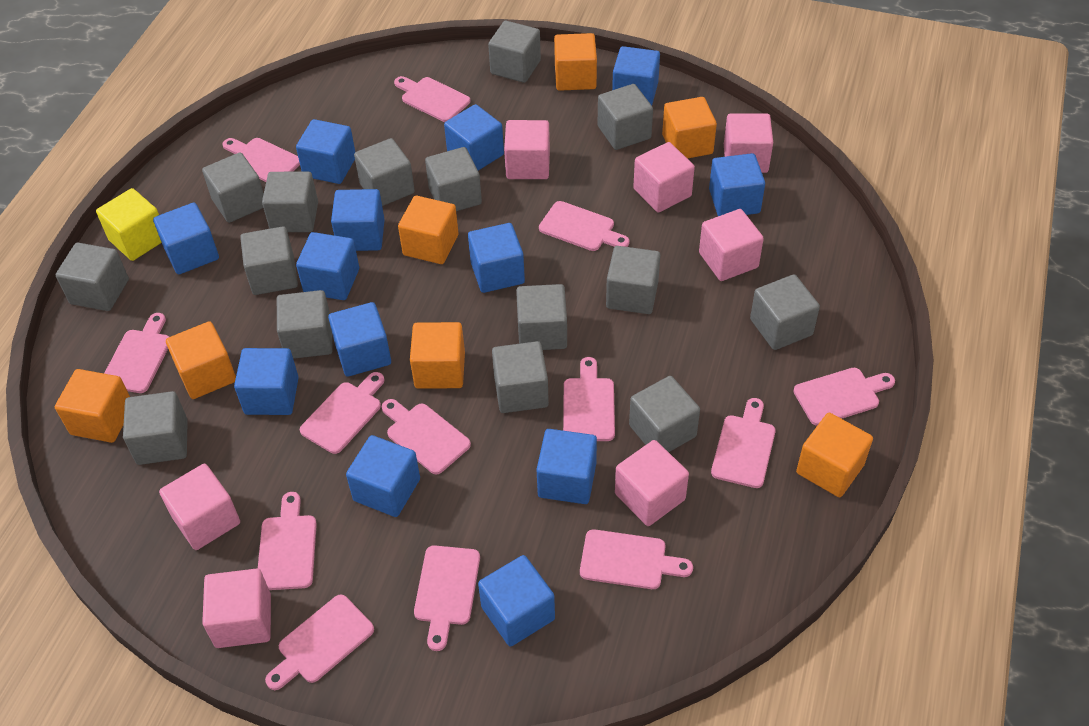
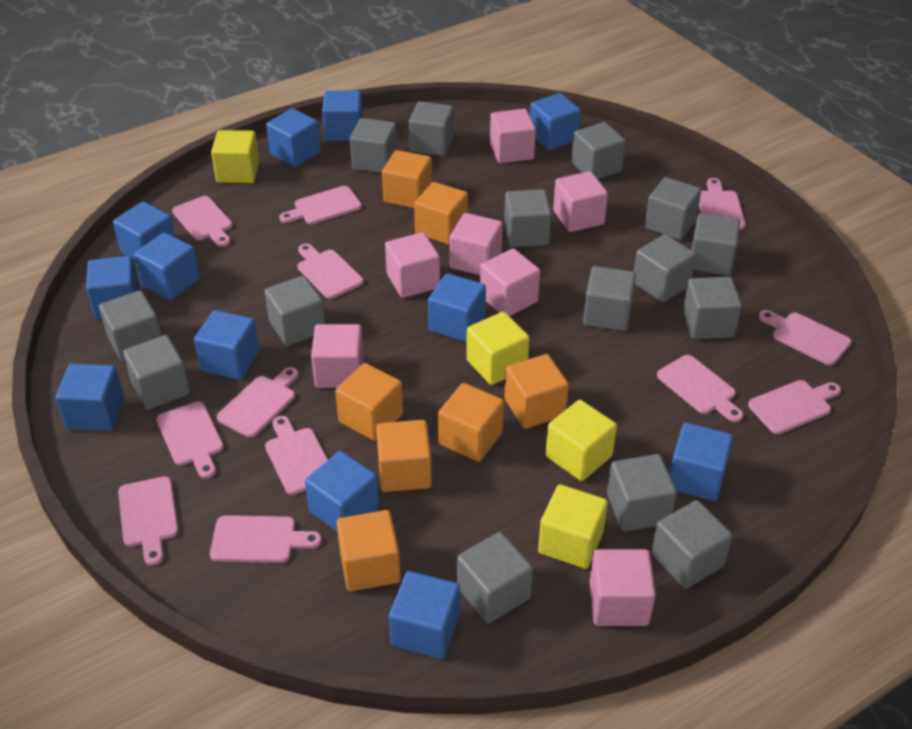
blue cube: 13 -> 12
pink cutting board: 13 -> 12
yellow cube: 1 -> 4

